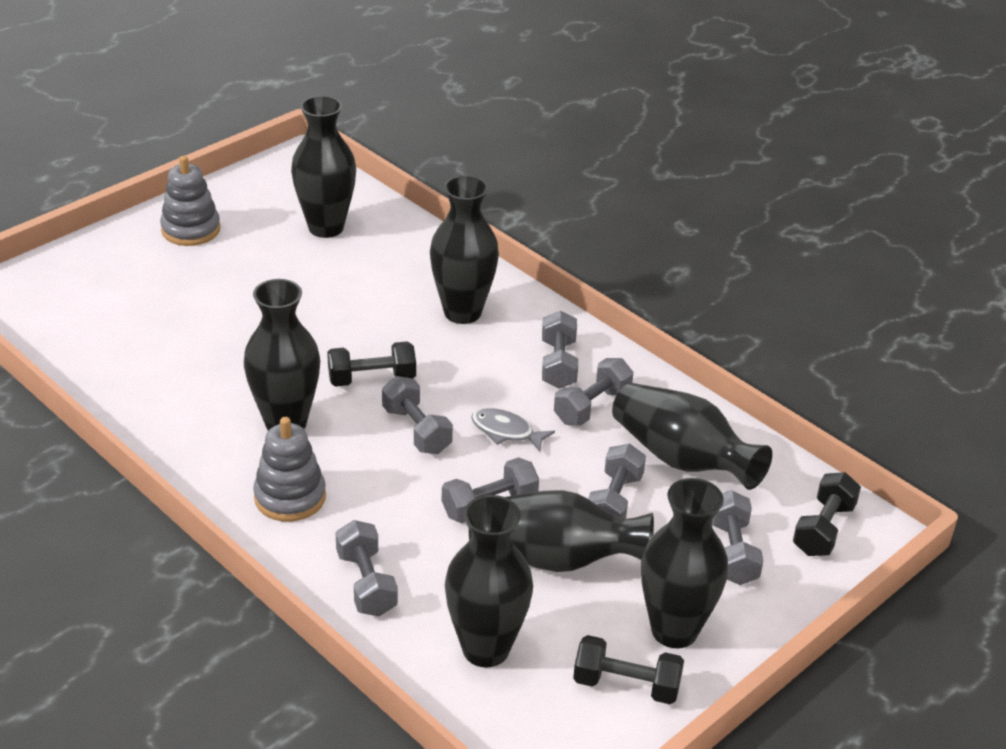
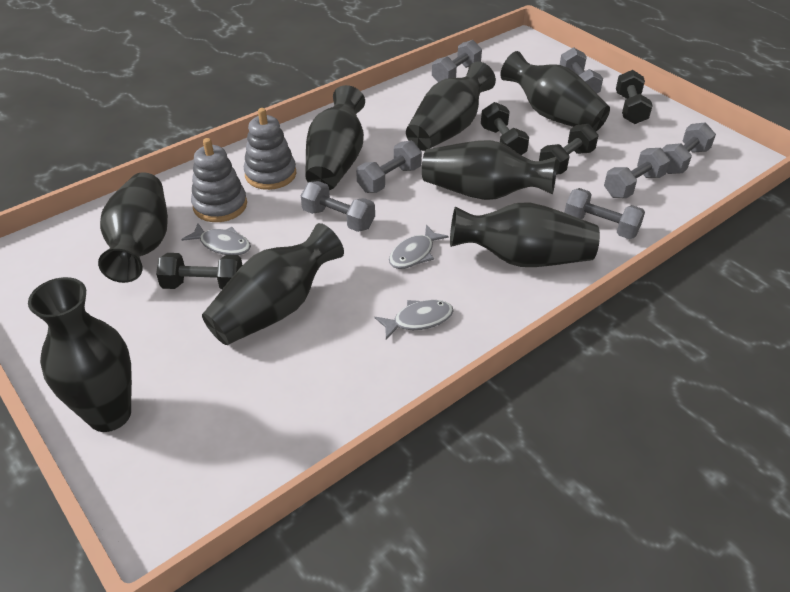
black dumbbell: 3 -> 4
black vase: 7 -> 8
grey fish: 1 -> 3

